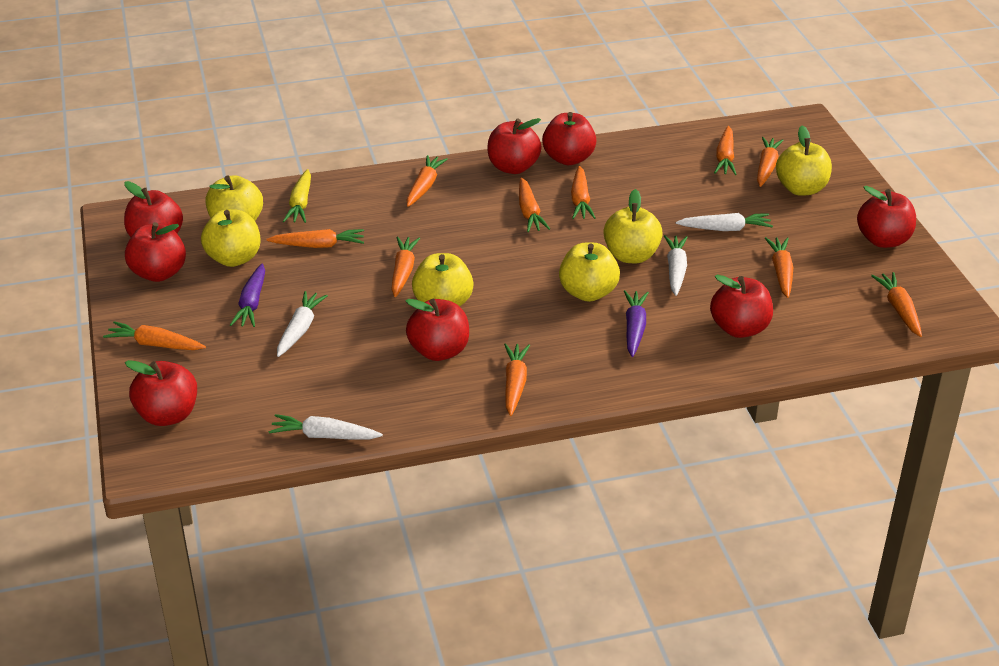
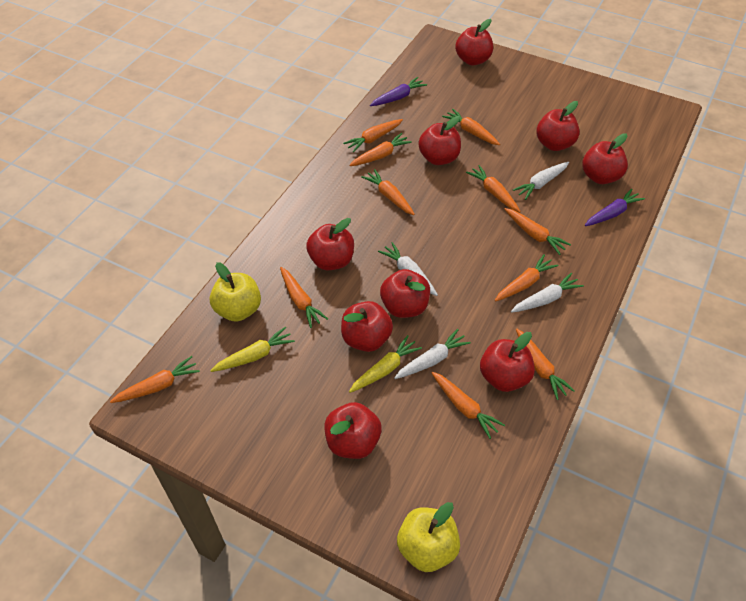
red apple: 8 -> 9
yellow apple: 6 -> 2
yellow carrot: 1 -> 2

